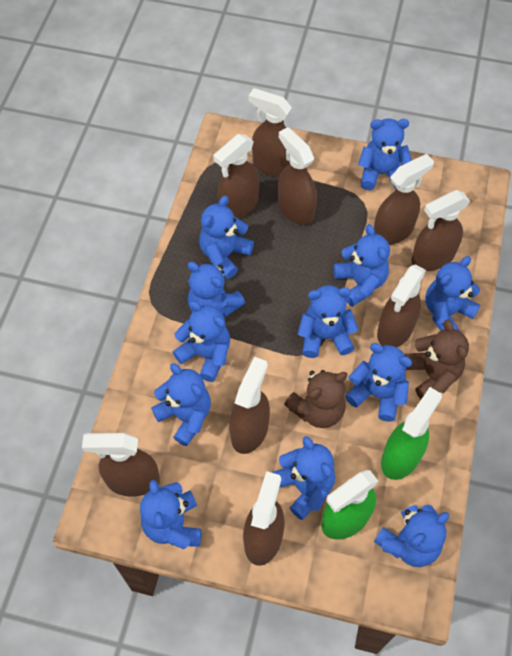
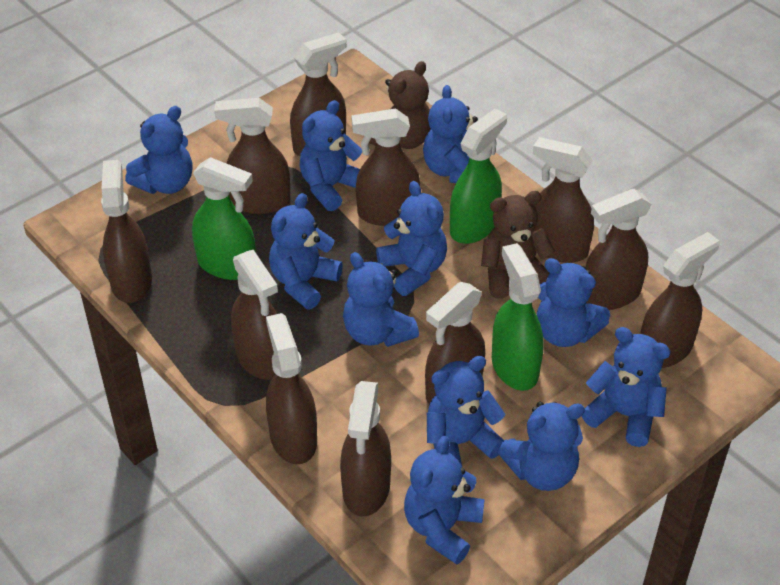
blue teddy bear: 12 -> 11
brown spray bottle: 9 -> 11
green spray bottle: 2 -> 3

